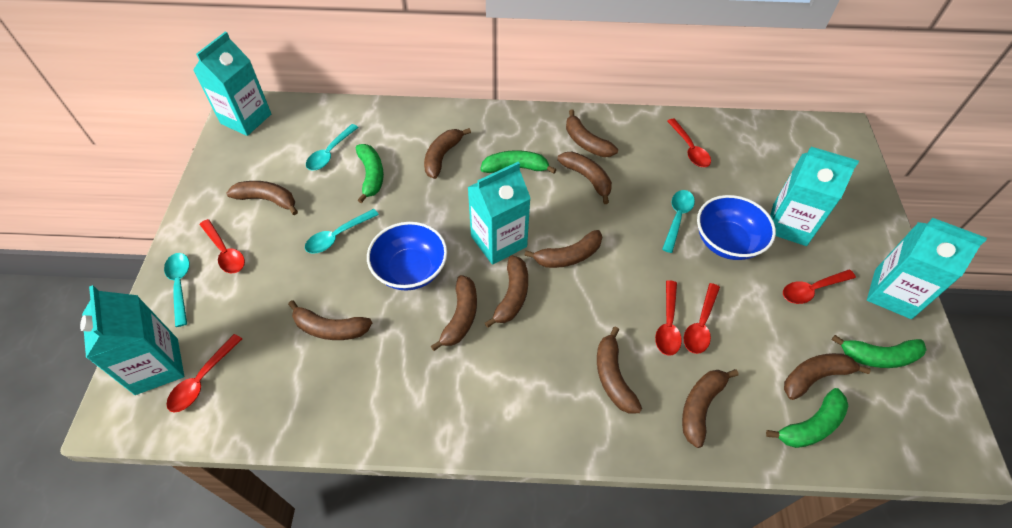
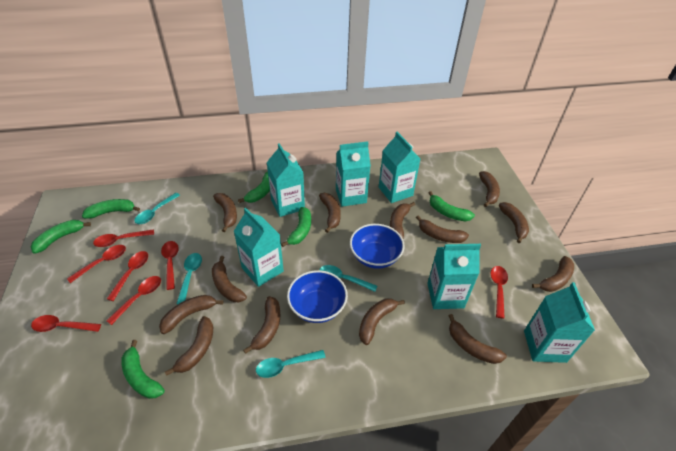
brown banana: 11 -> 13
green banana: 4 -> 6
red spoon: 6 -> 7
turquoise carton: 5 -> 6

